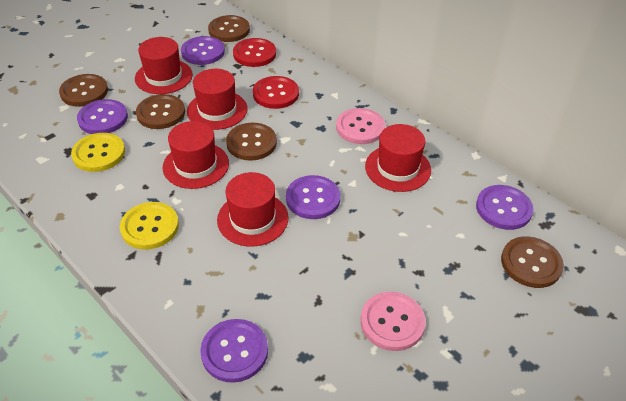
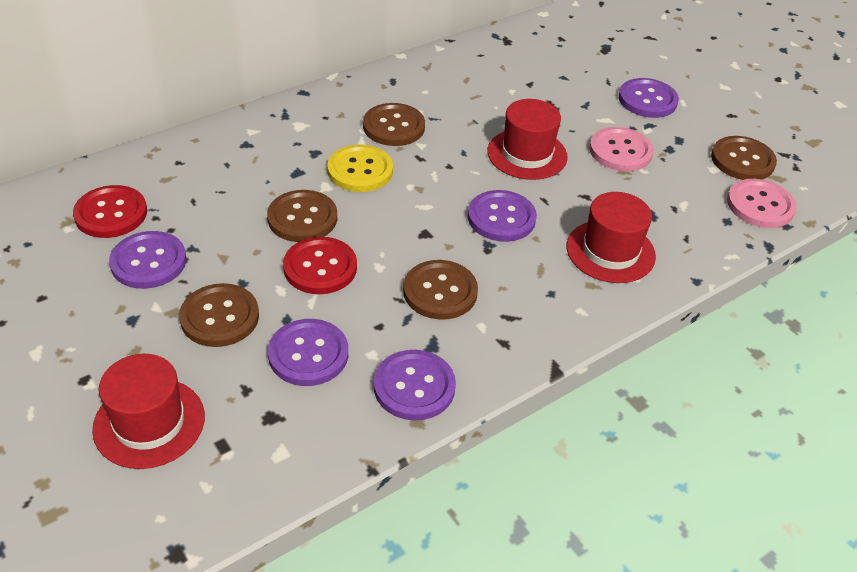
red hat: 5 -> 3
yellow button: 2 -> 1

